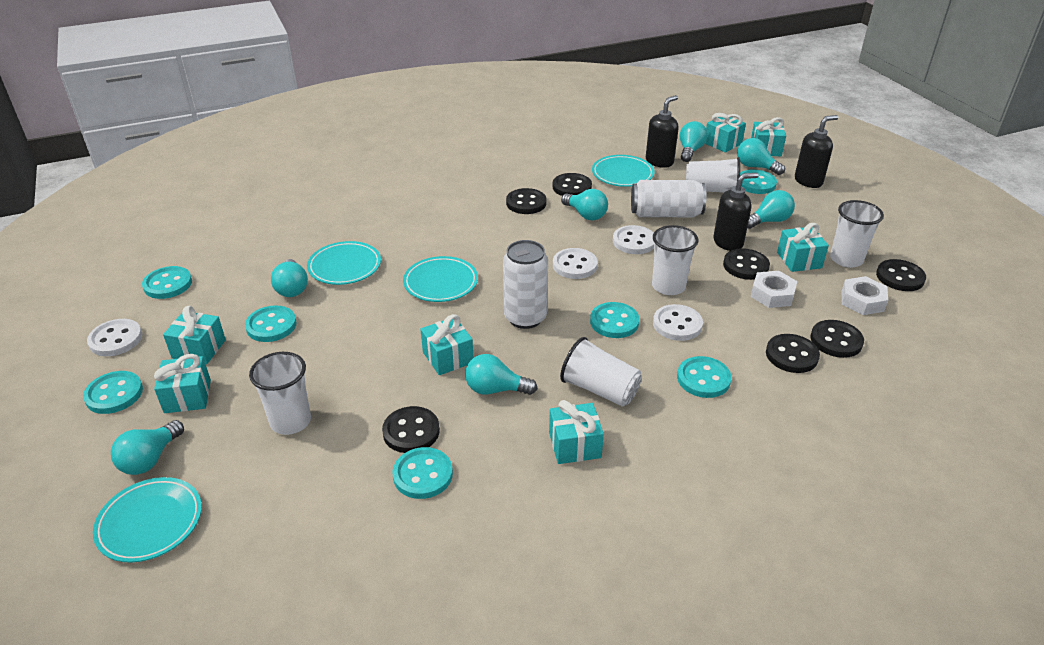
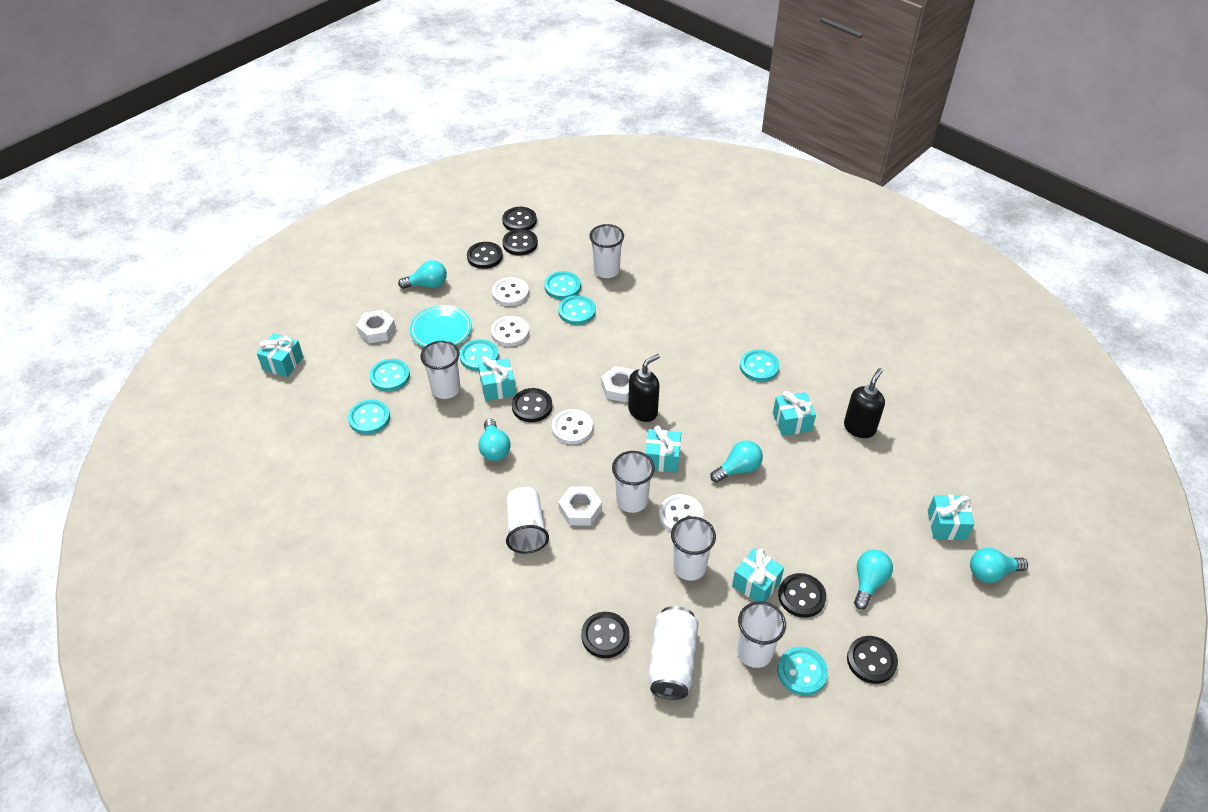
black soap dispenser: 3 -> 2
turquoise gift: 7 -> 6
turquoise light bulb: 7 -> 5
turquoise plate: 4 -> 1
white can: 2 -> 1
white cup: 5 -> 6
white nut: 2 -> 3

